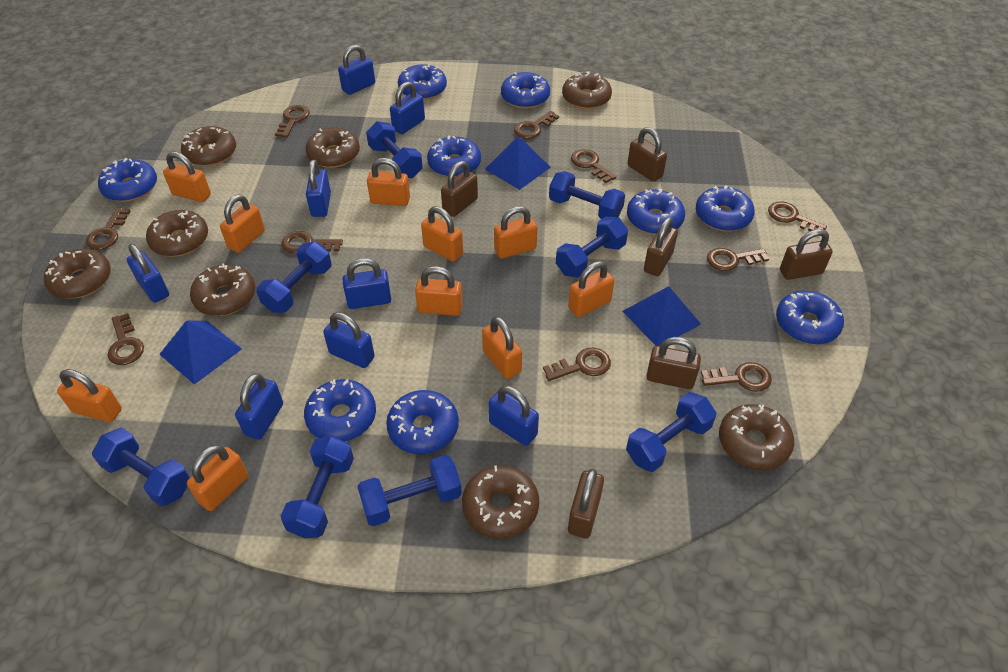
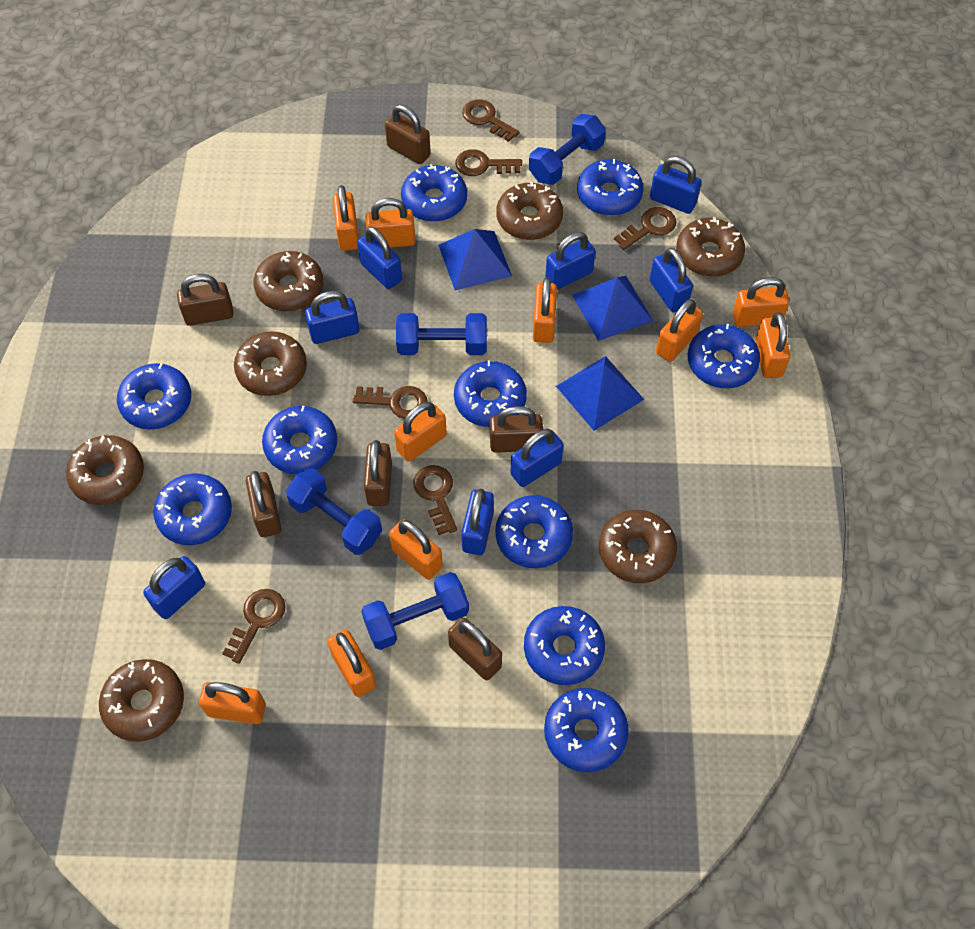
blue donut: 9 -> 10
blue dumbbell: 8 -> 4
brown donut: 8 -> 7
brown key: 10 -> 6

